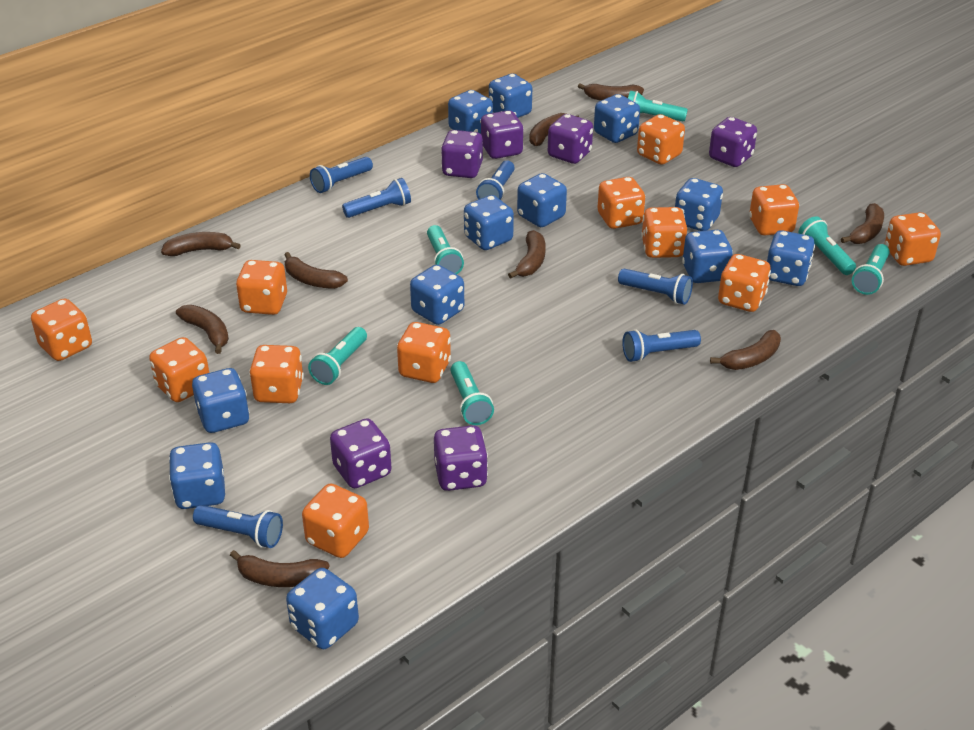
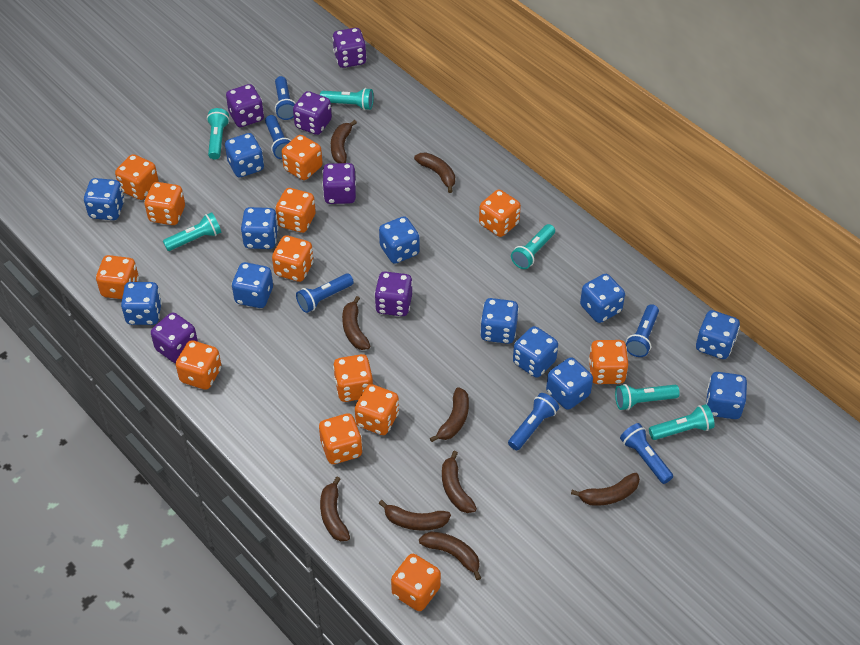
orange dice: 12 -> 13

